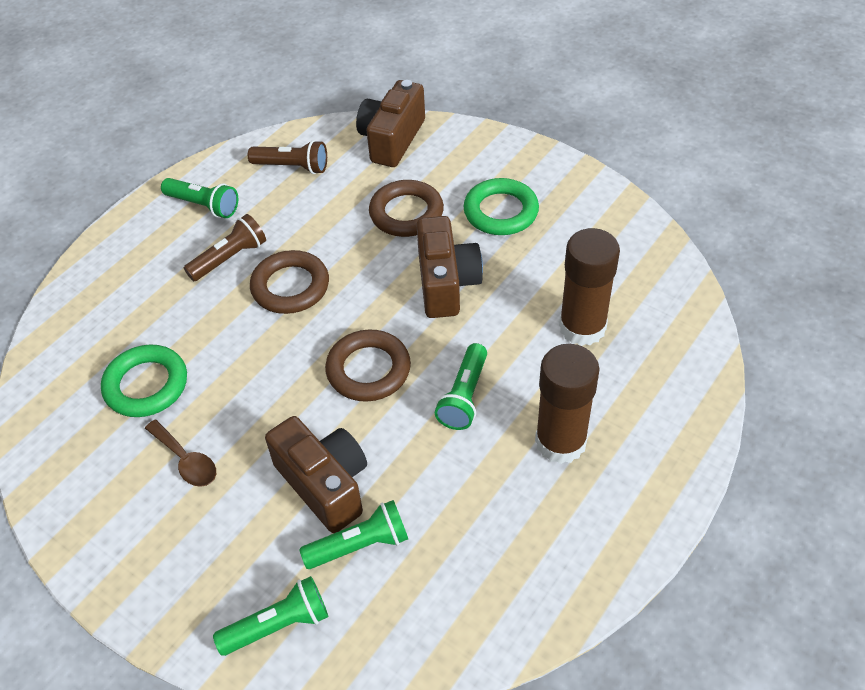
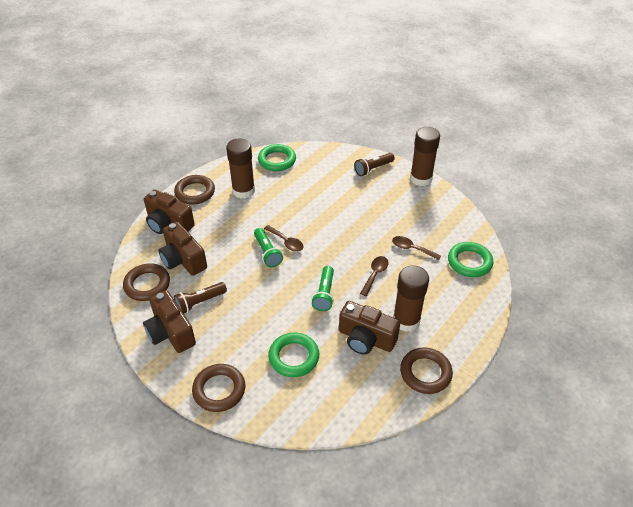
brown camera: 3 -> 4
brown glue stick: 2 -> 3
brown ring: 3 -> 4
brown spoon: 1 -> 3
green flashlight: 4 -> 2
green ring: 2 -> 3

